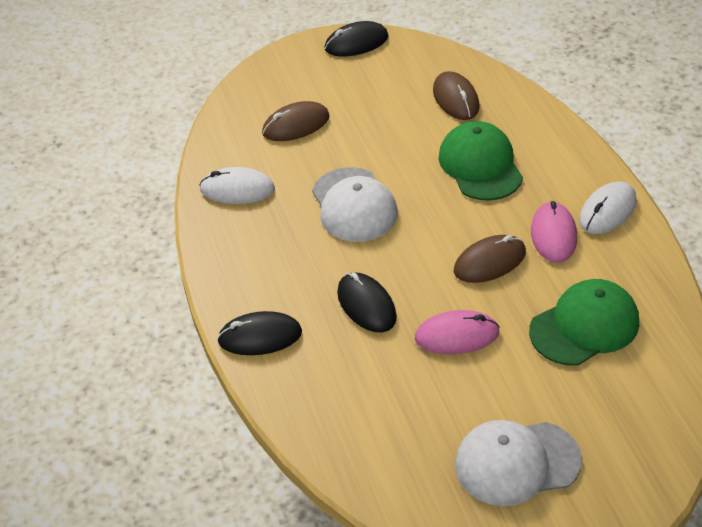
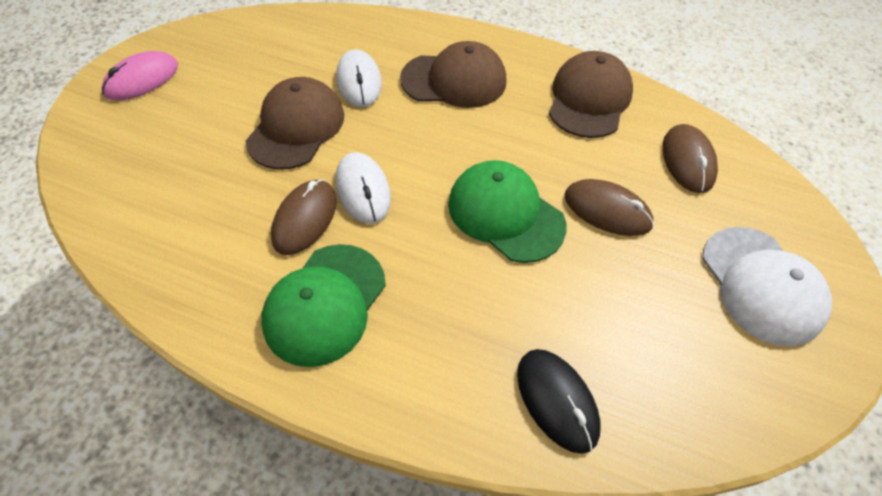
black mouse: 3 -> 1
brown cap: 0 -> 3
pink mouse: 2 -> 1
white cap: 2 -> 1

